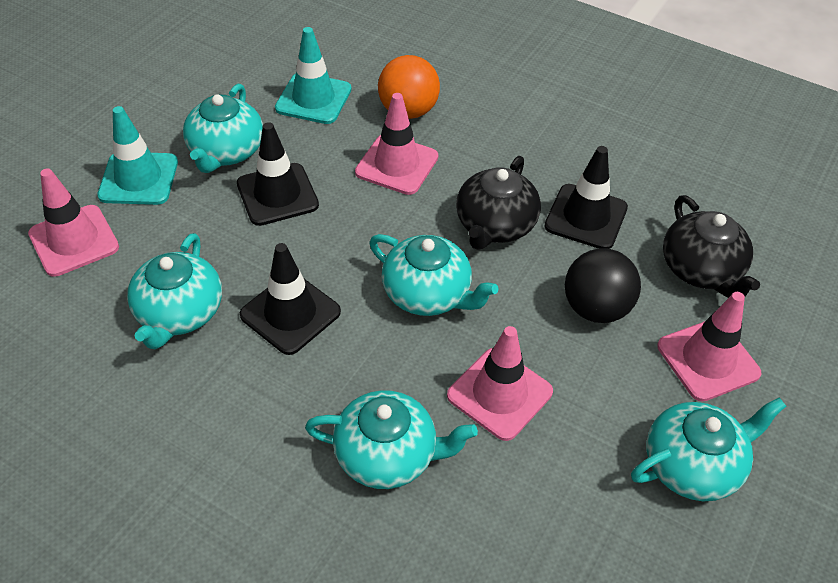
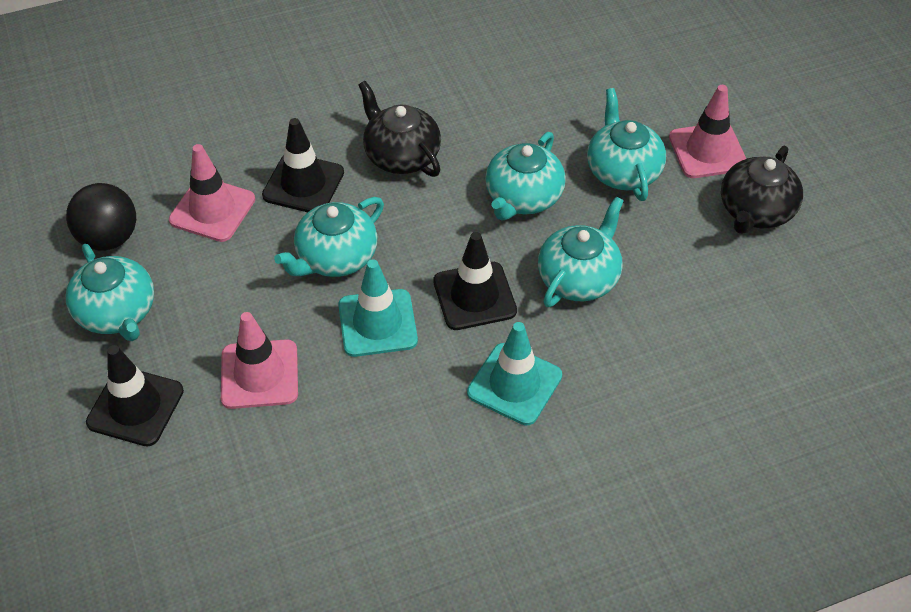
orange ball: 1 -> 0
pink traffic cone: 4 -> 3

